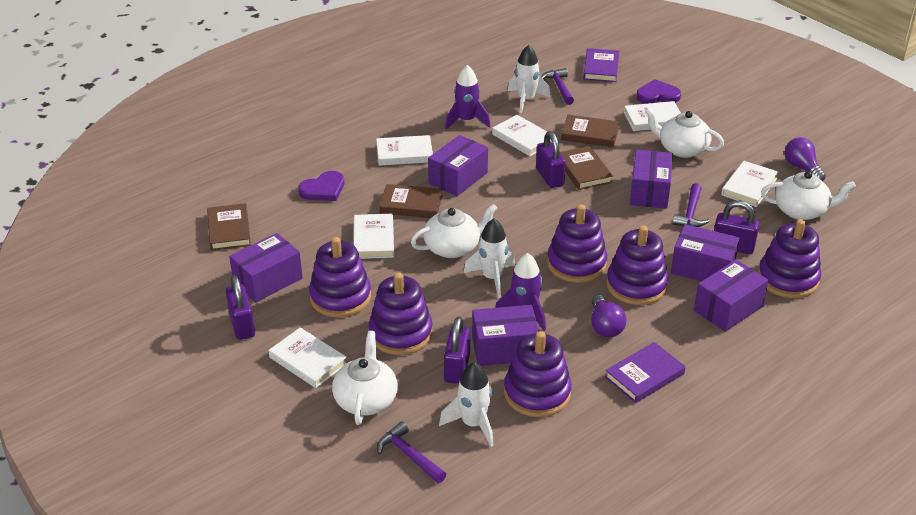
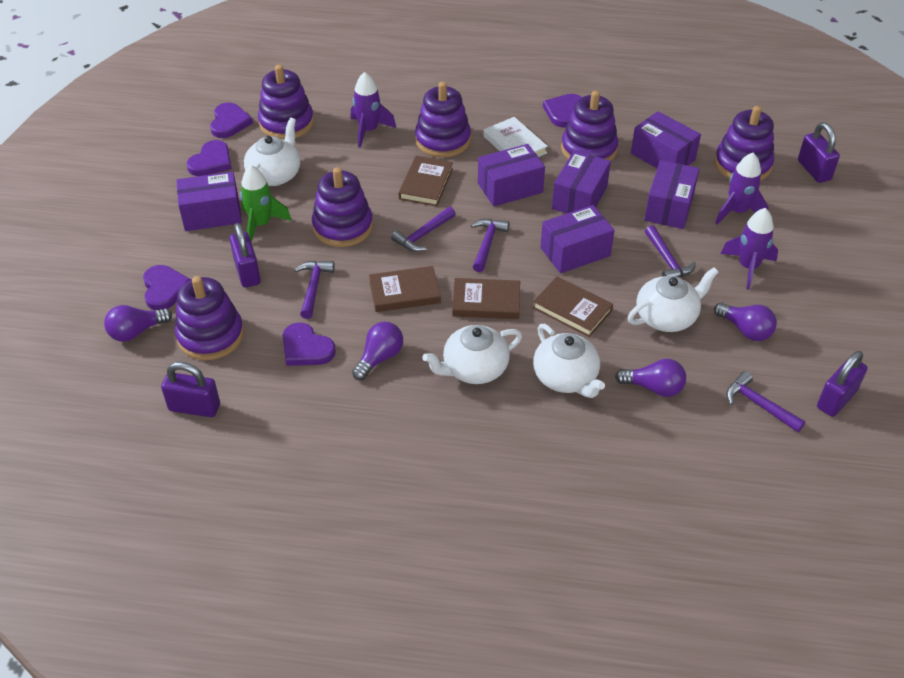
green rocket: 0 -> 1
purple book: 2 -> 0
purple hammer: 3 -> 5
purple heart: 2 -> 5
purple light bulb: 2 -> 4
purple rocket: 2 -> 3
white book: 6 -> 1
white rocket: 3 -> 0

